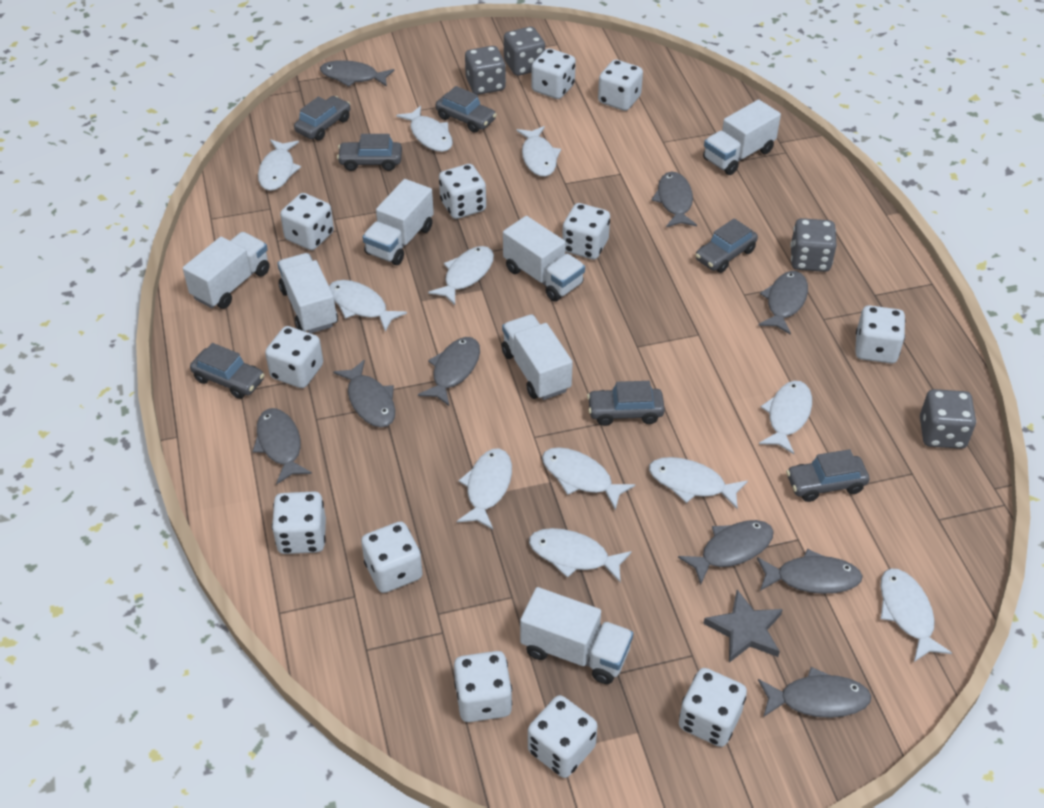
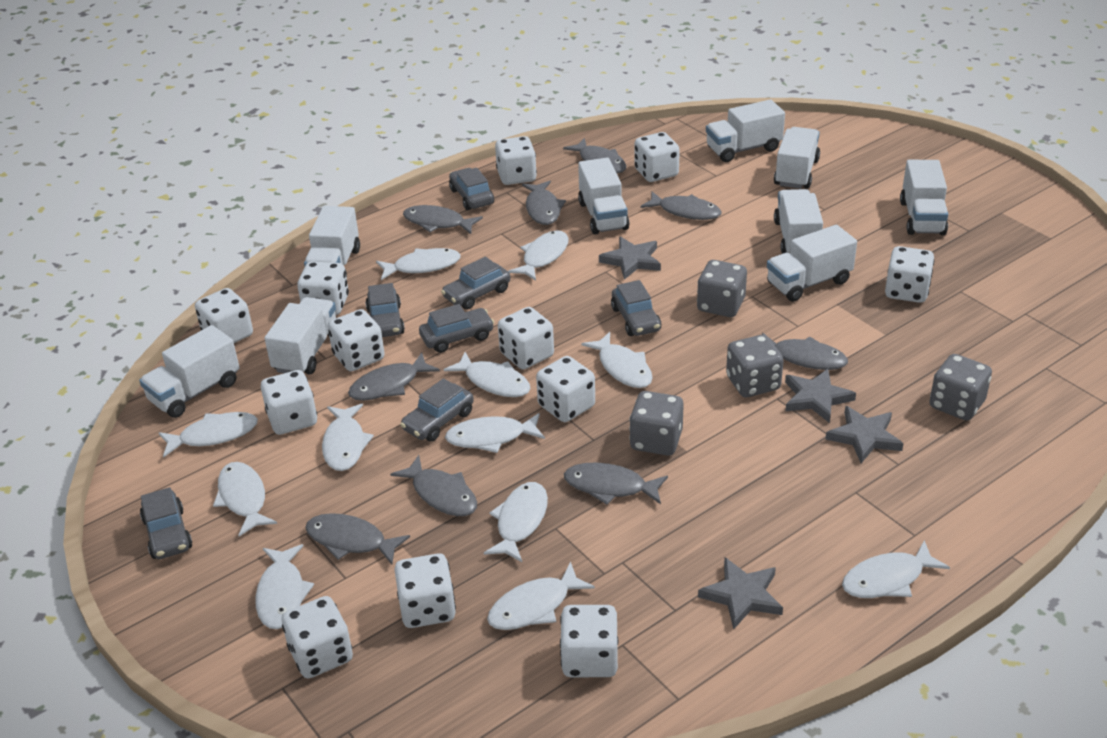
grey star: 1 -> 4
white fish: 11 -> 12
white truck: 7 -> 9

